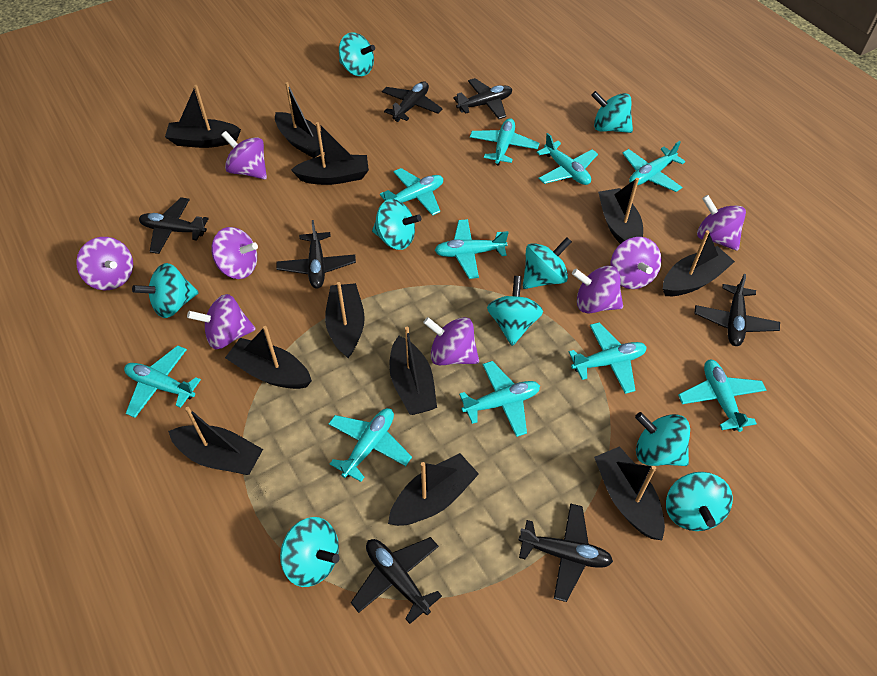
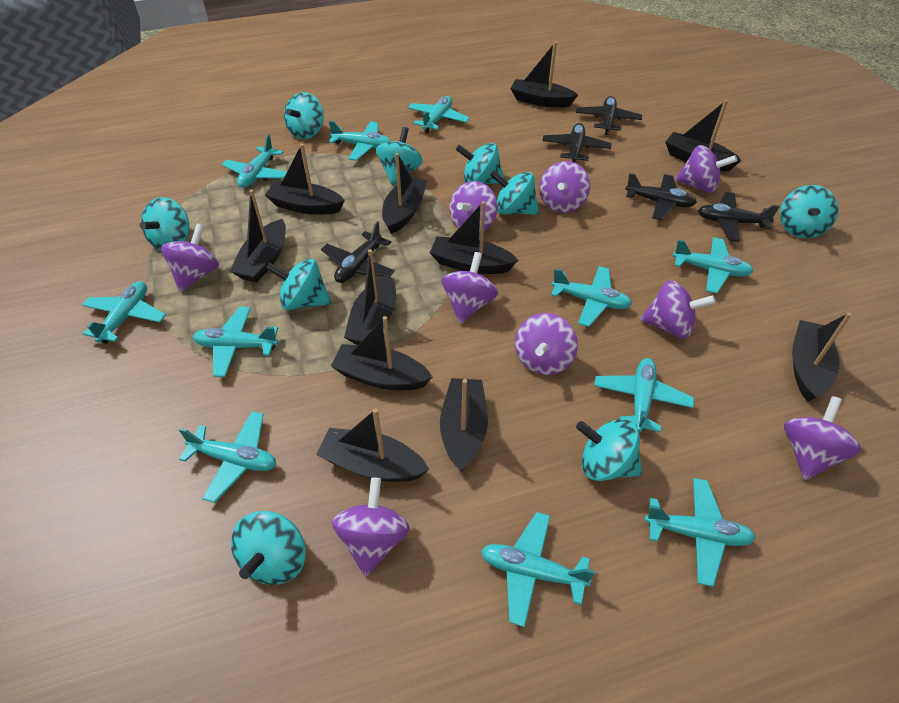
black plane: 7 -> 5
purple spinning top: 8 -> 9
turquoise plane: 10 -> 11

